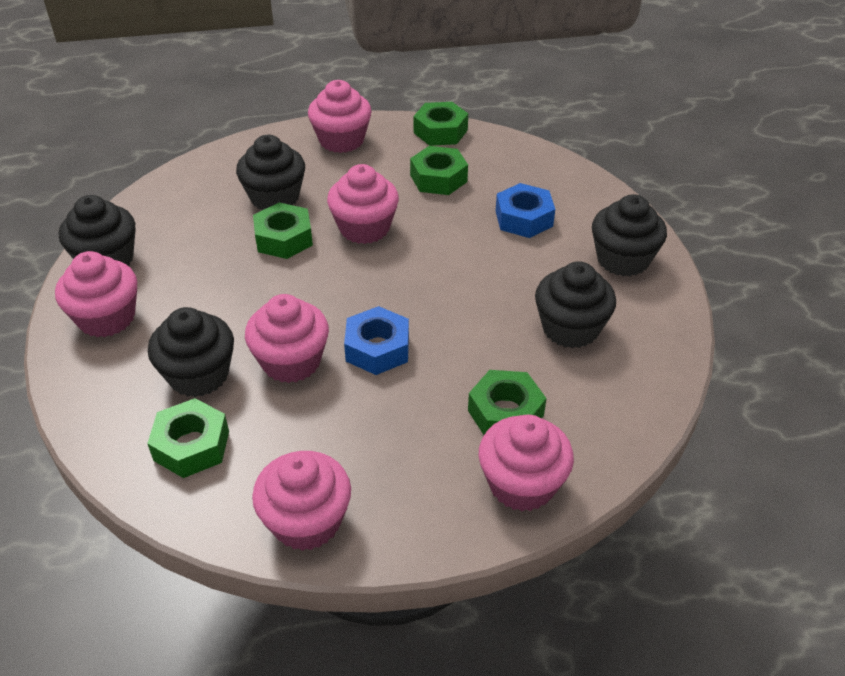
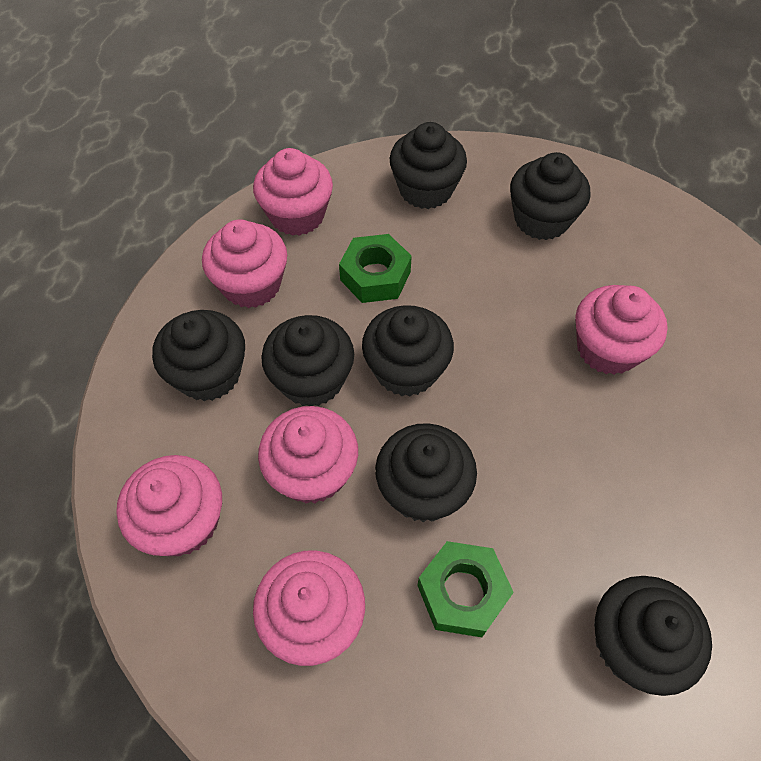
black cupcake: 5 -> 7
blue nut: 2 -> 0
green nut: 5 -> 2

